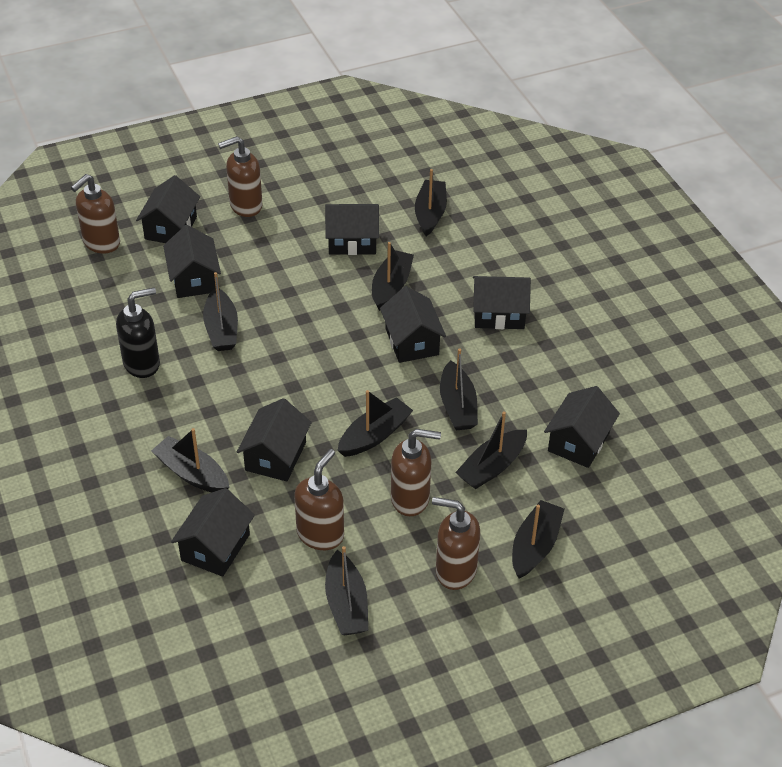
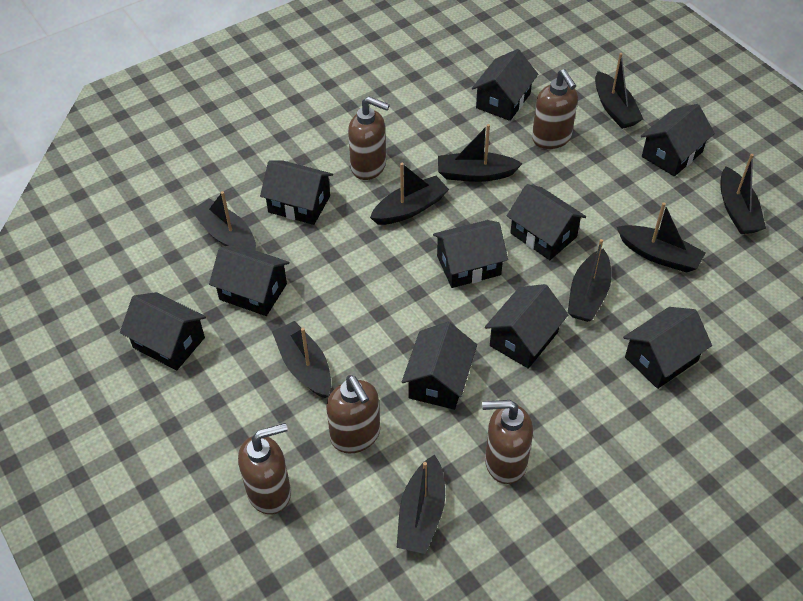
black house: 8 -> 10
black soap dispenser: 1 -> 0

